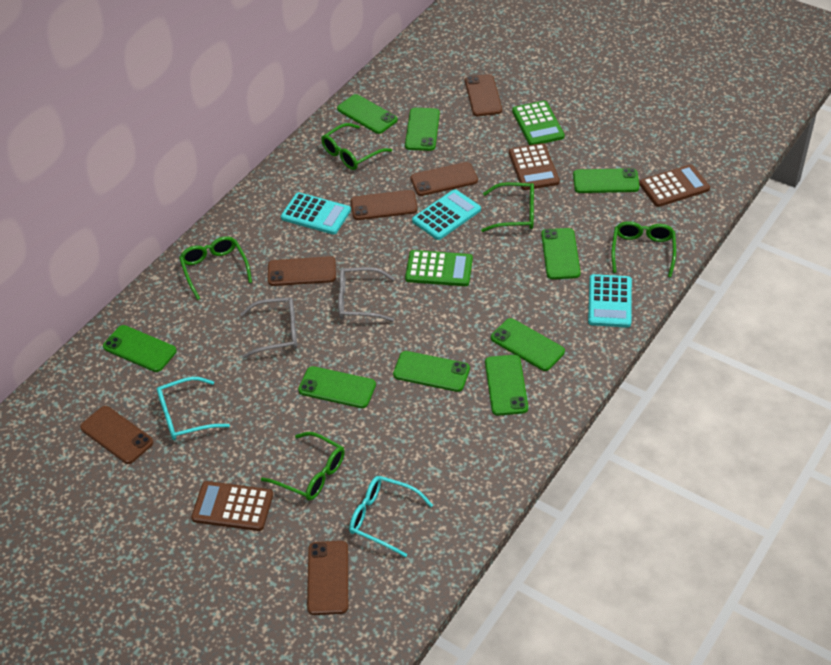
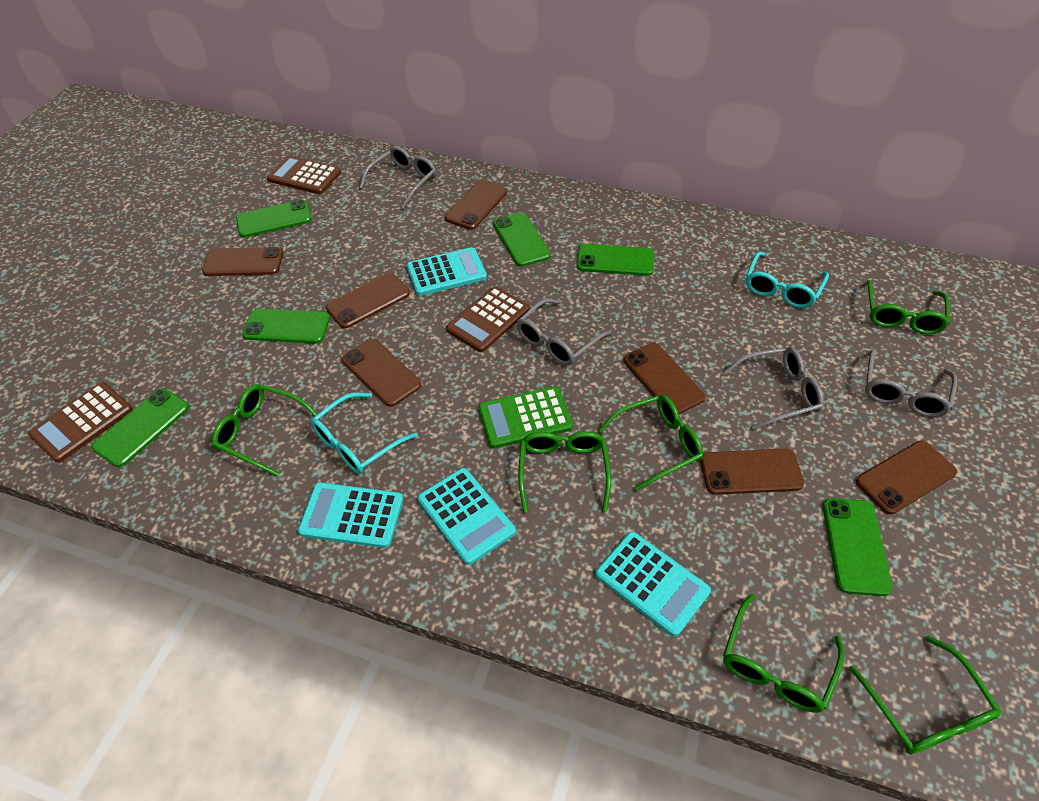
brown phone: 6 -> 7
green calculator: 2 -> 1
green glasses: 5 -> 6
green phone: 9 -> 6
grey glasses: 2 -> 4
turquoise calculator: 3 -> 4

